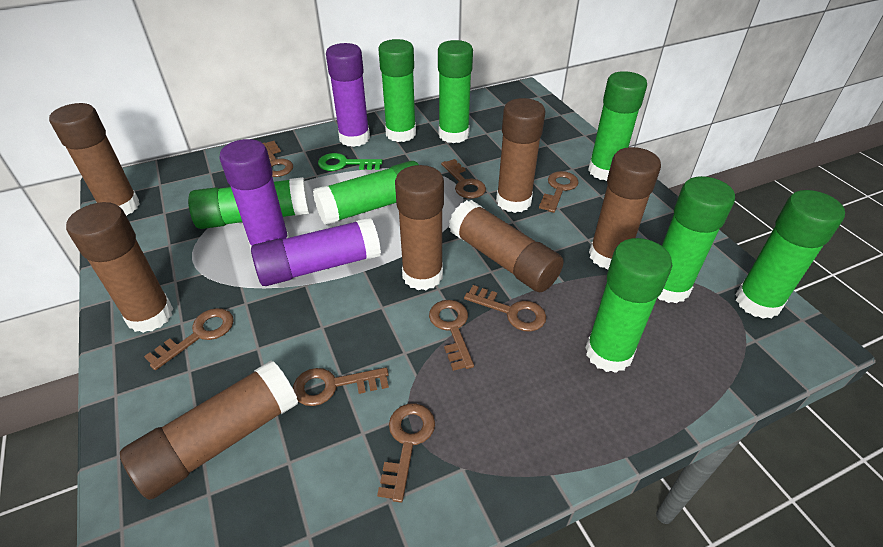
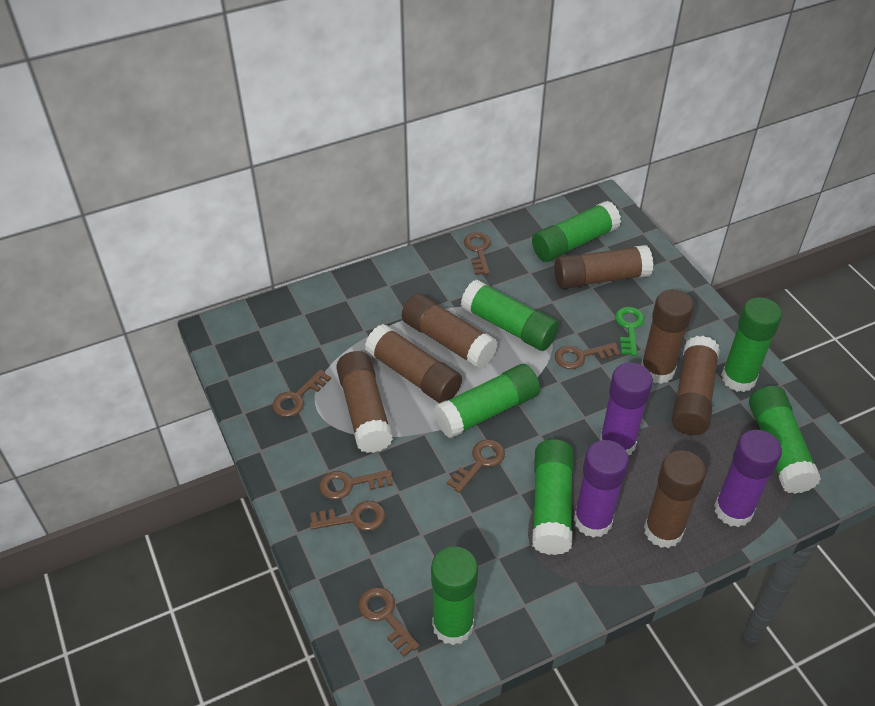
brown key: 8 -> 7
green glue stick: 8 -> 7

